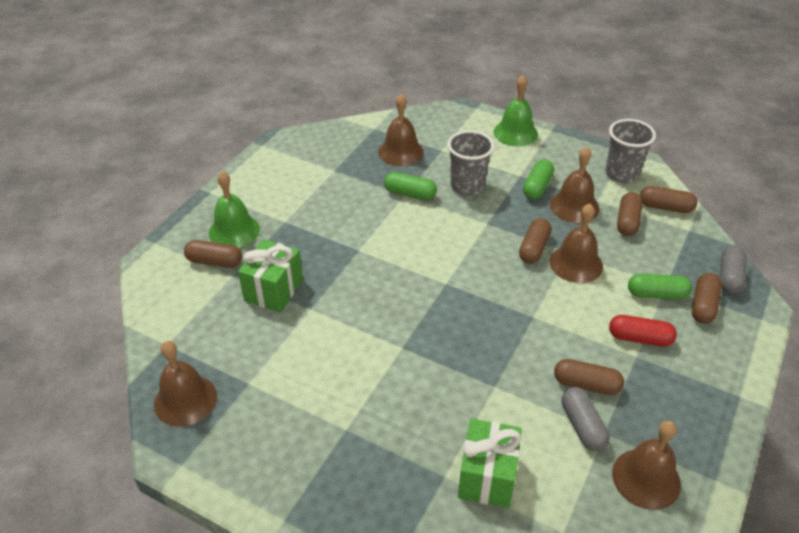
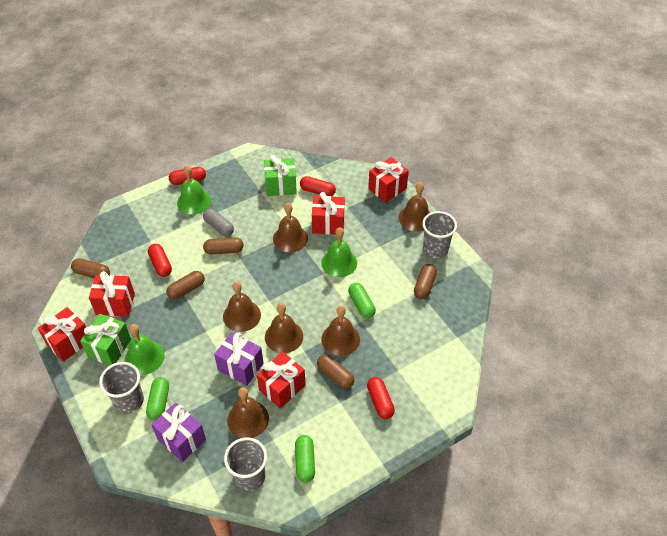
brown bell: 5 -> 6
brown capsule: 6 -> 5
green bell: 2 -> 3
grey capsule: 2 -> 1
grey cup: 2 -> 3
purple gift: 0 -> 2
red capsule: 1 -> 4
red gift: 0 -> 5

